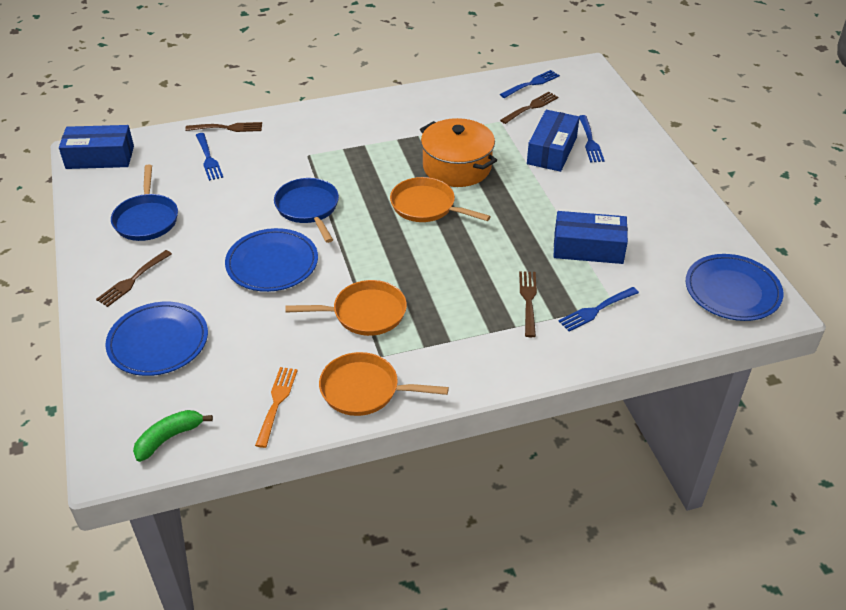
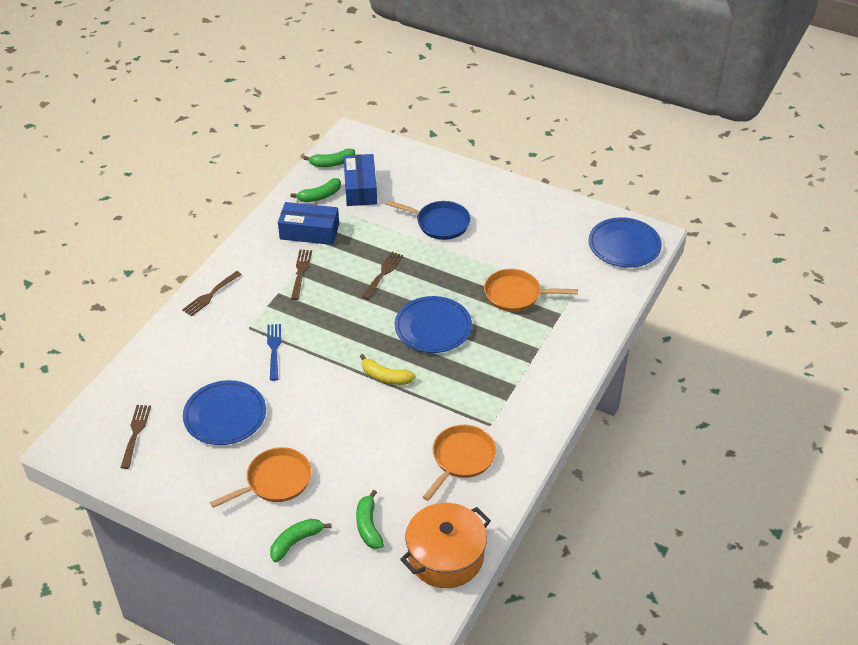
blue box: 3 -> 2
blue fork: 4 -> 1
blue pan: 2 -> 1
green banana: 1 -> 4
orange fork: 1 -> 0
yellow banana: 0 -> 1

